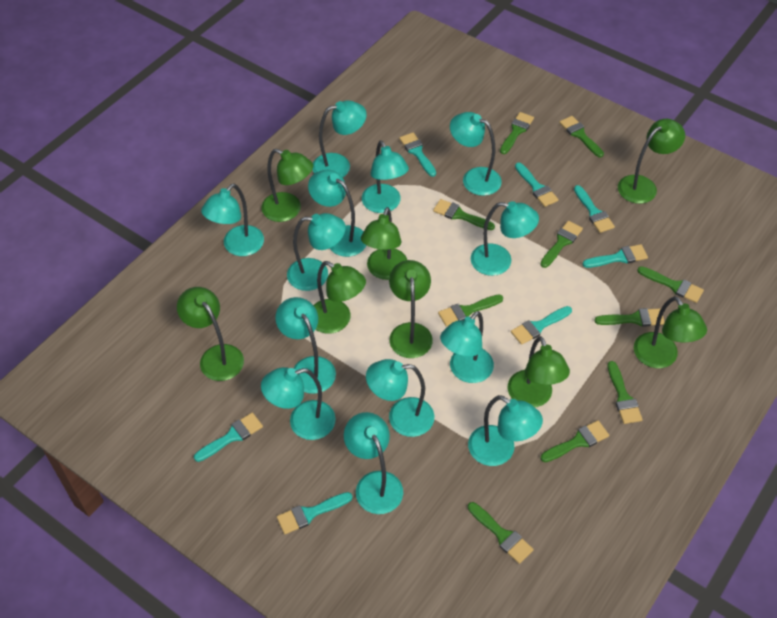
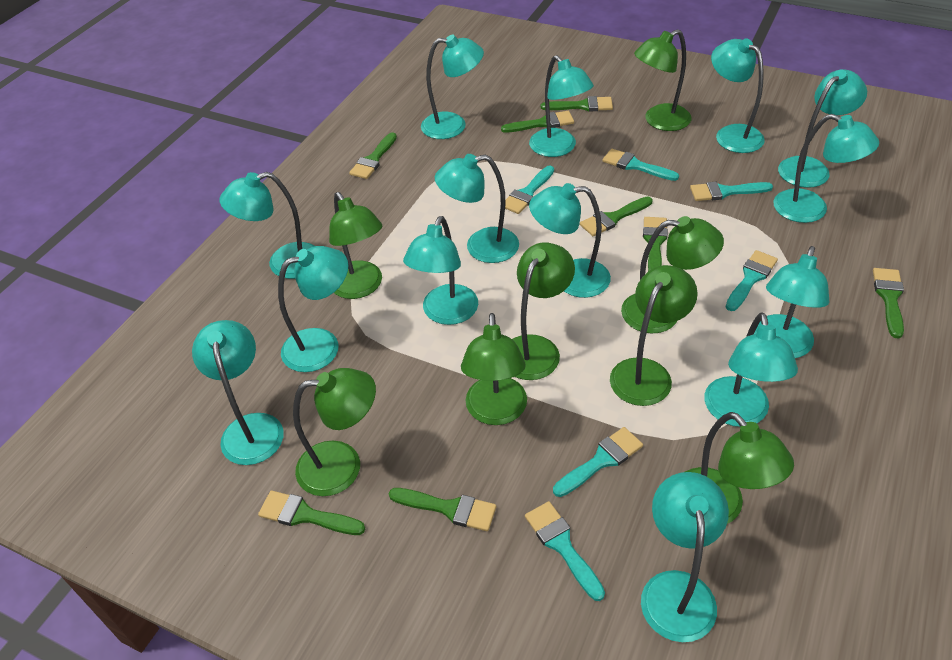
green brush: 10 -> 8
turquoise brush: 7 -> 6
turquoise lamp: 13 -> 14

